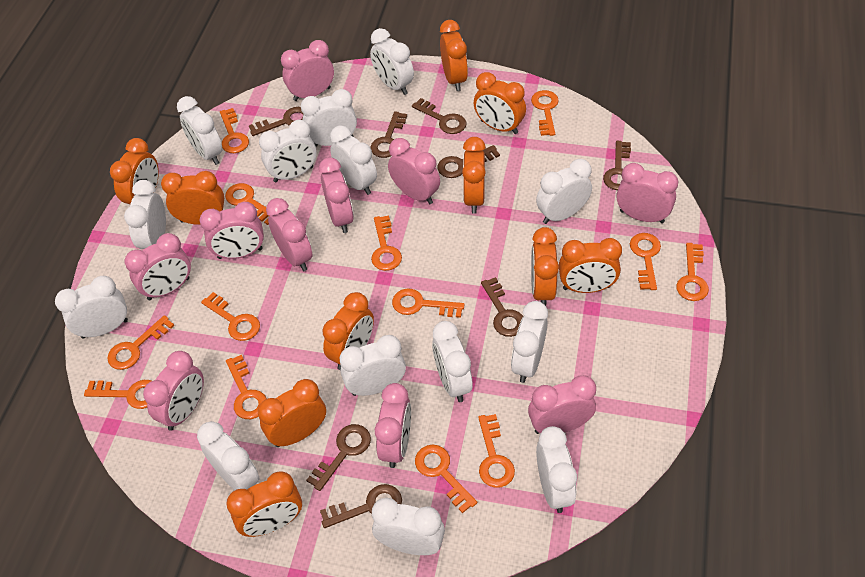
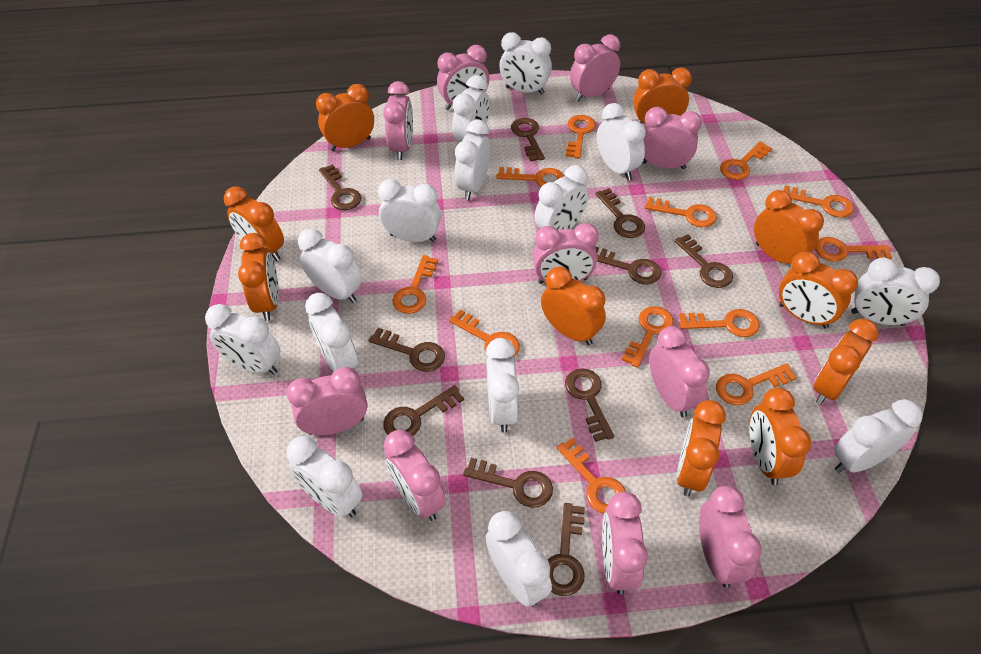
brown key: 8 -> 10
orange key: 13 -> 12

